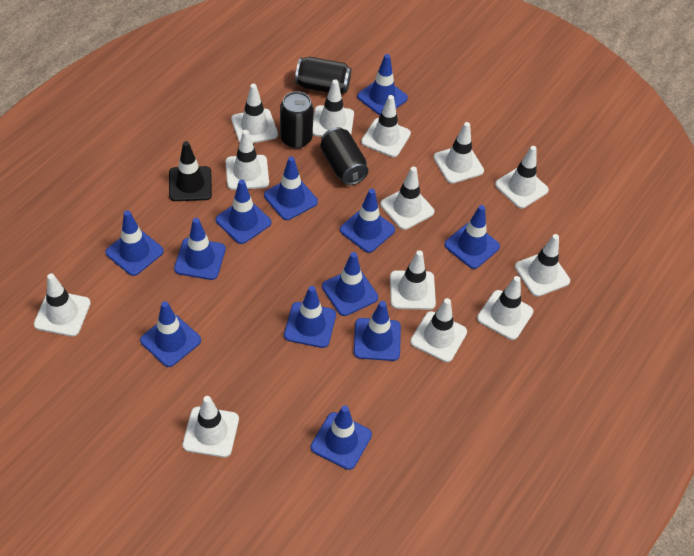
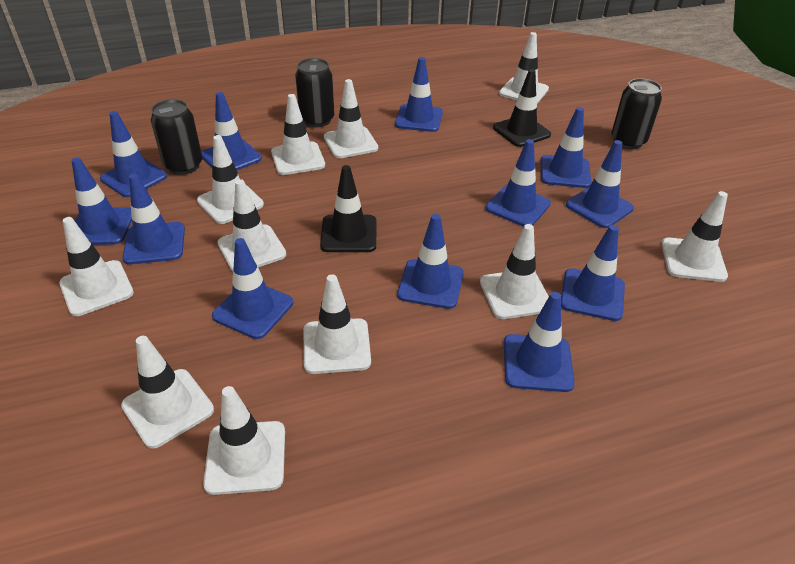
black traffic cone: 1 -> 2
white traffic cone: 13 -> 11

